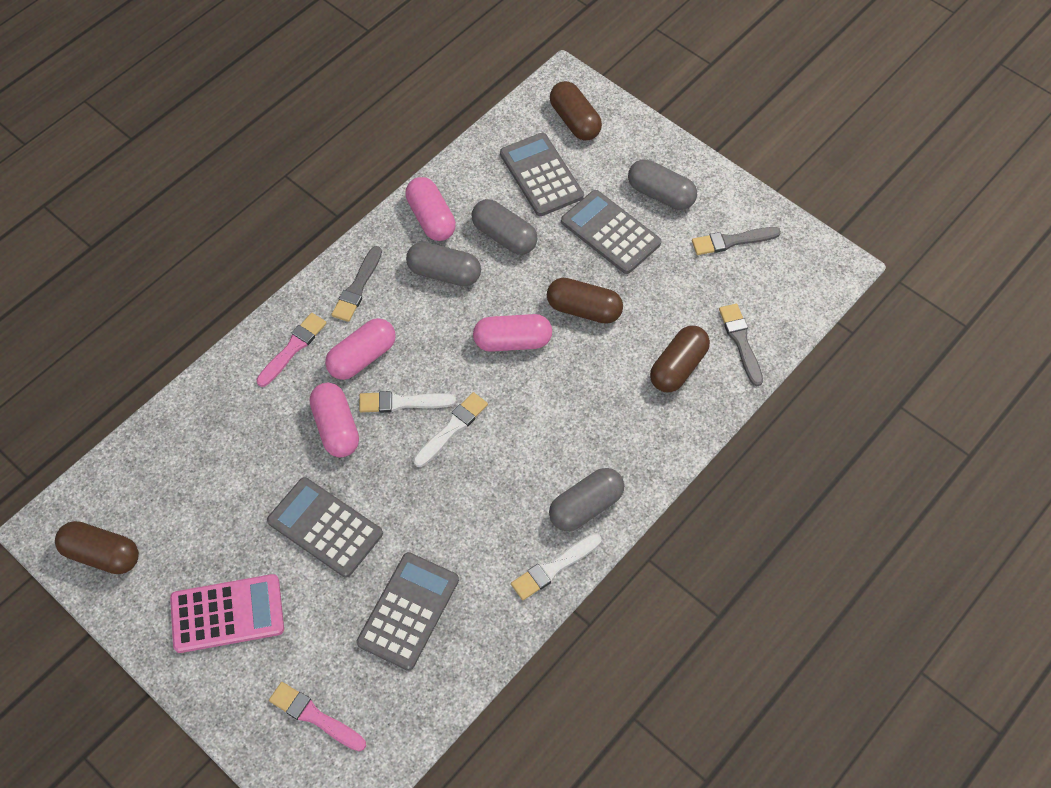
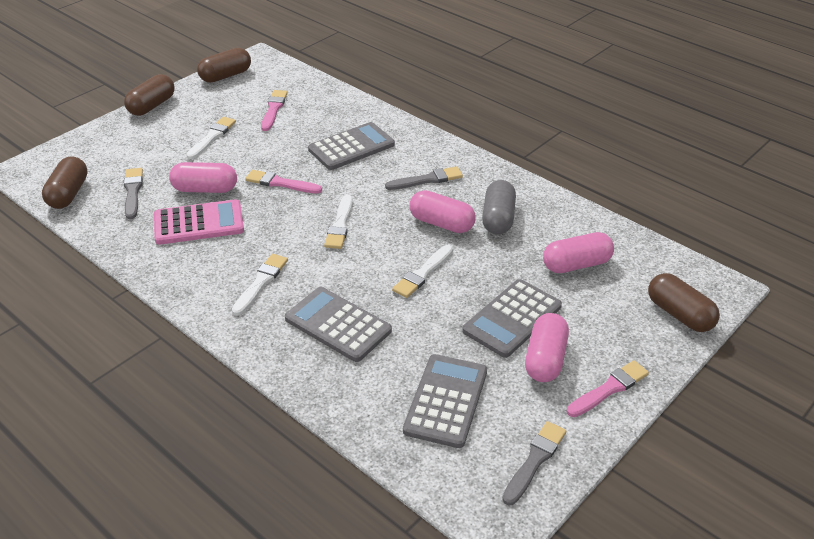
grey capsule: 4 -> 1
pink brush: 2 -> 3
white brush: 3 -> 4

